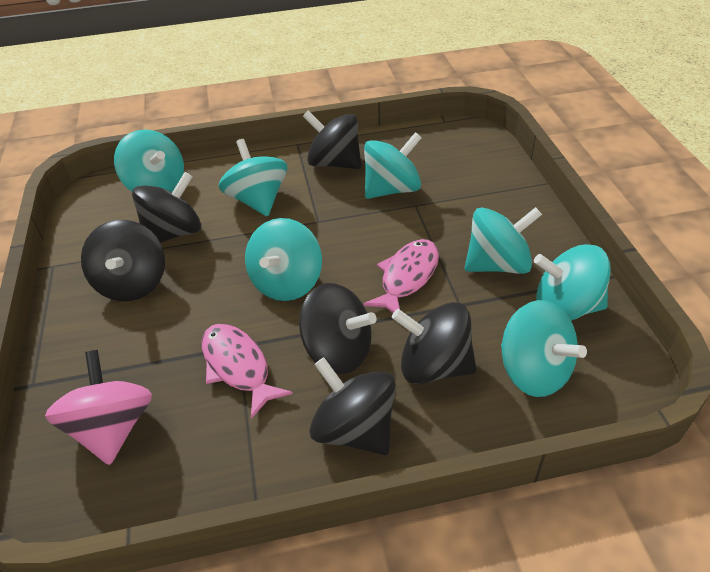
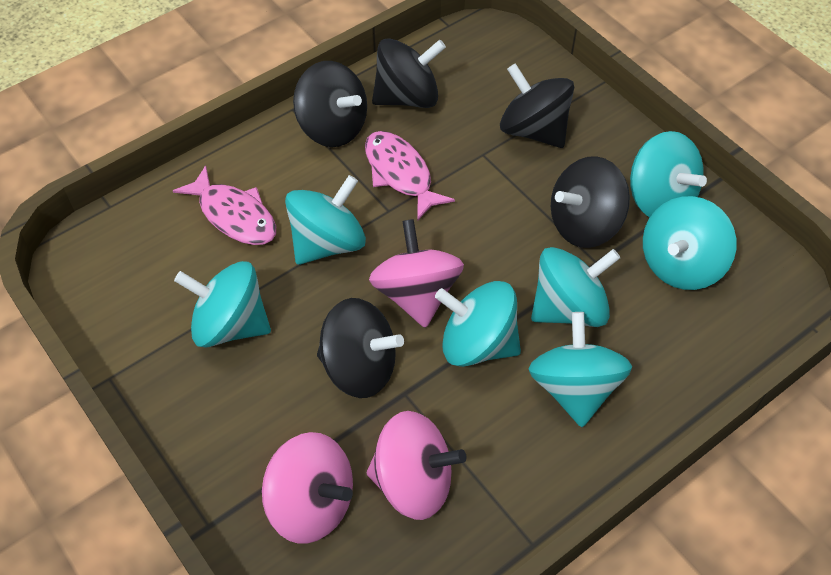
black spinning top: 6 -> 5
pink spinning top: 1 -> 3

